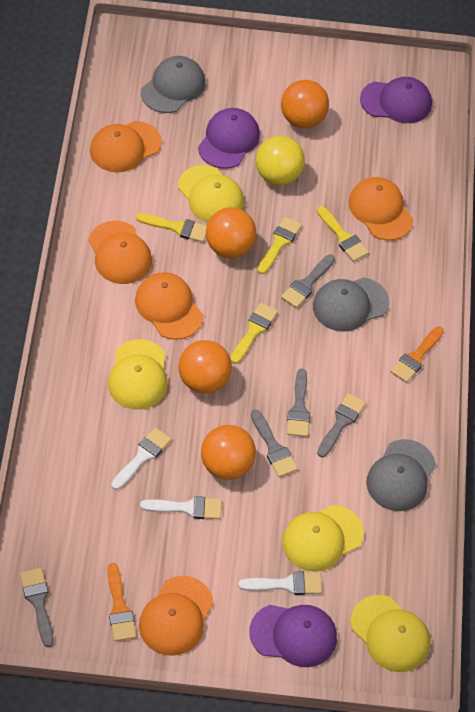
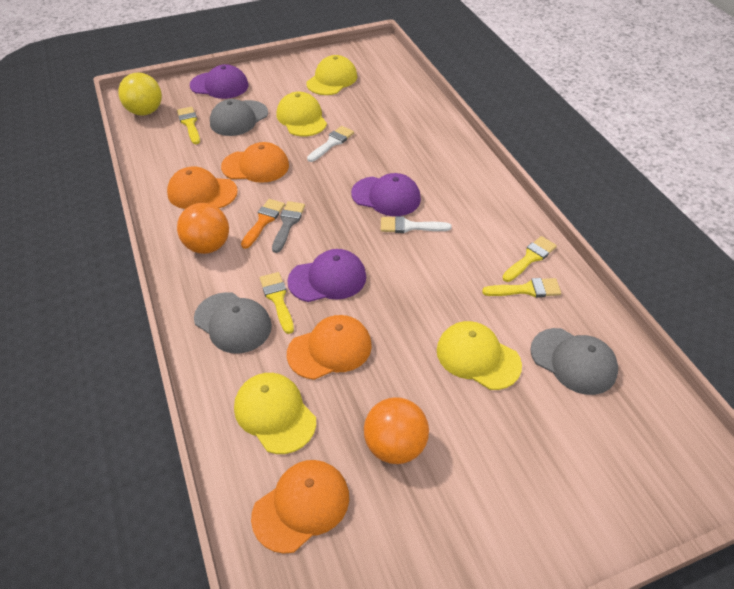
grey brush: 5 -> 1
orange ball: 4 -> 2
orange brush: 2 -> 1
orange cap: 5 -> 4
white brush: 3 -> 2

